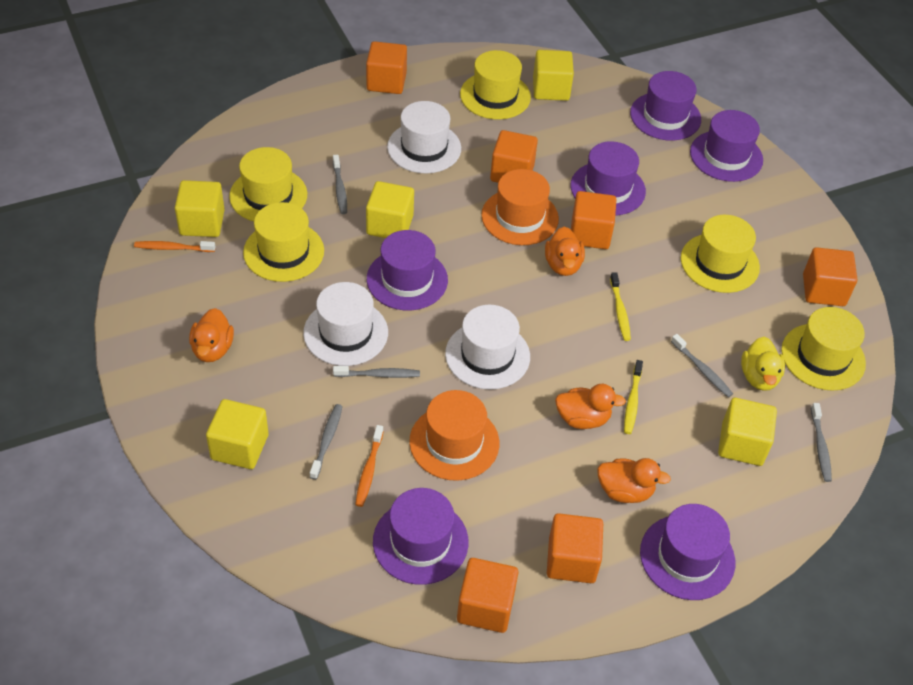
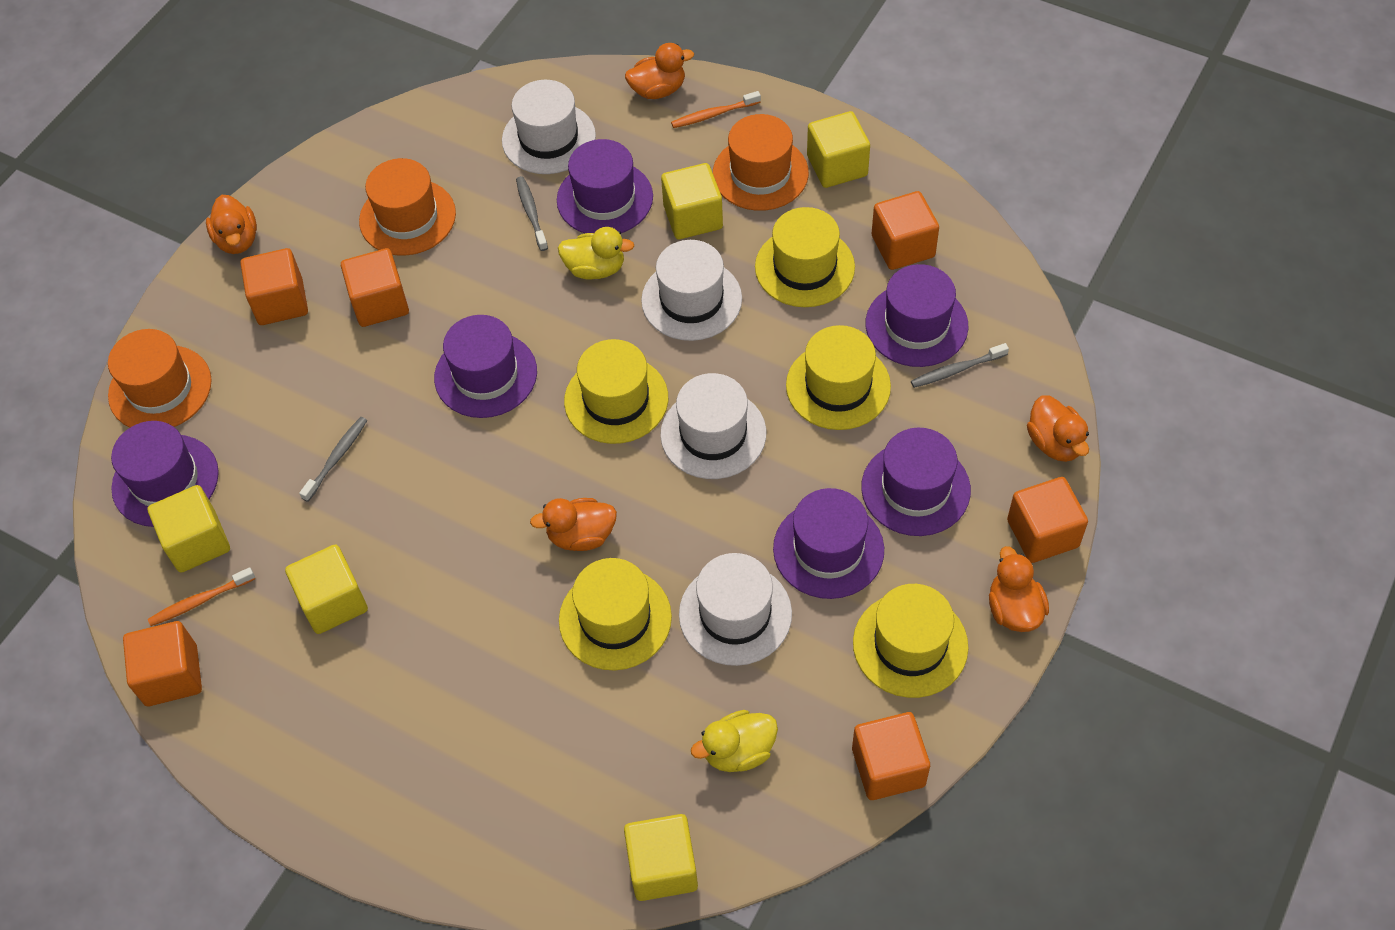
grey toothbrush: 5 -> 3
orange duck: 4 -> 5
orange hat: 2 -> 3
white hat: 3 -> 4
yellow duck: 1 -> 2
yellow toothbrush: 2 -> 0

